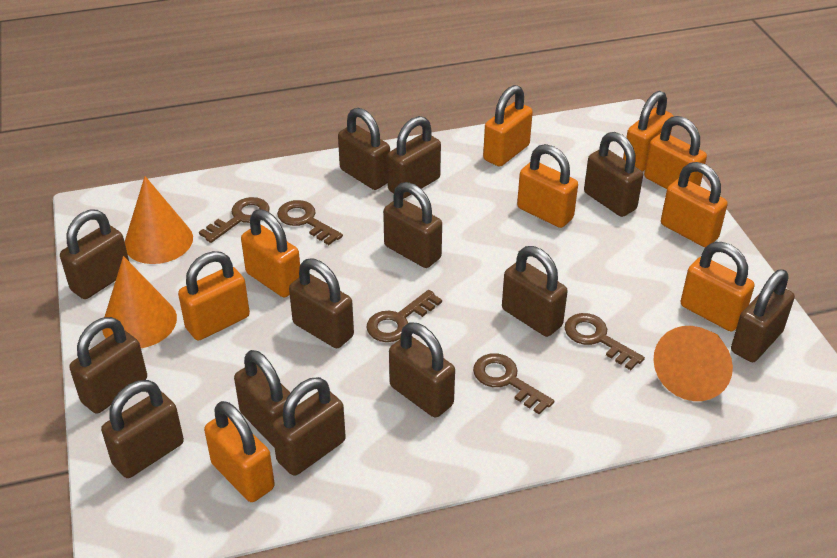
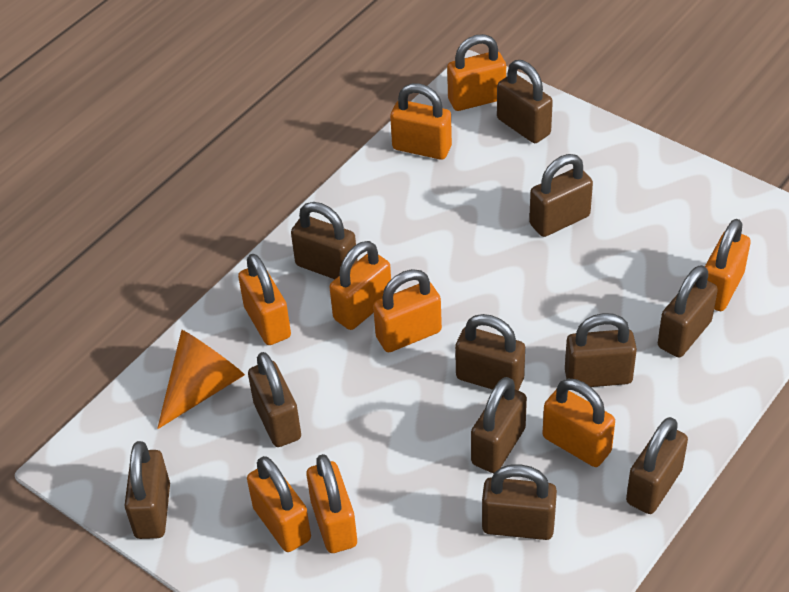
brown key: 5 -> 0
brown padlock: 13 -> 11
orange cone: 3 -> 1

